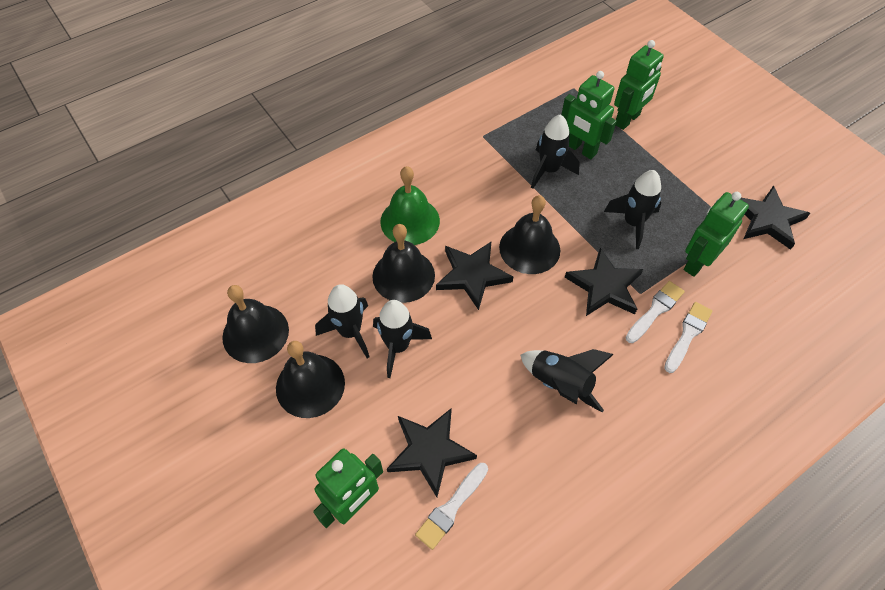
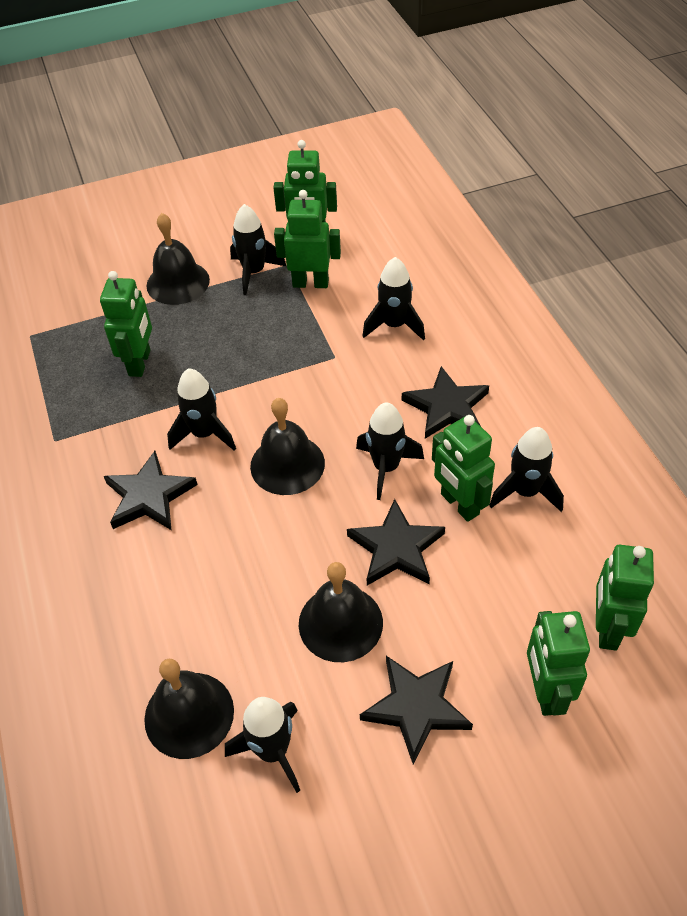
black rocket: 5 -> 6
green bell: 1 -> 0
green robot: 4 -> 6
white brush: 3 -> 0

